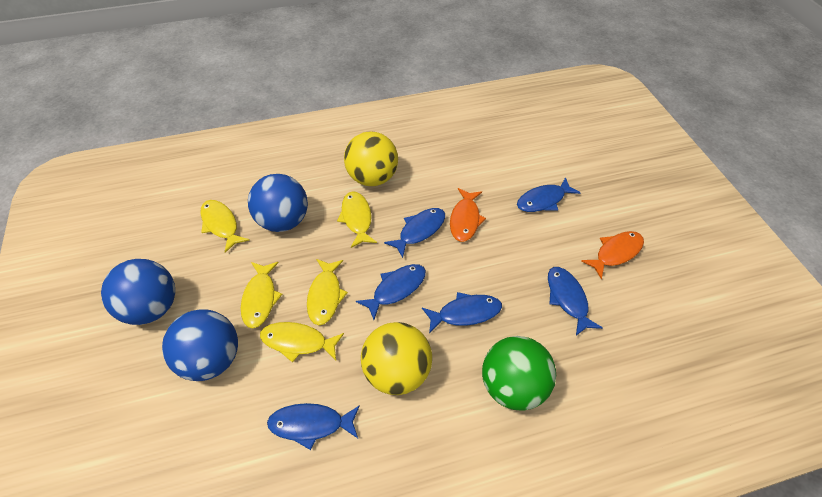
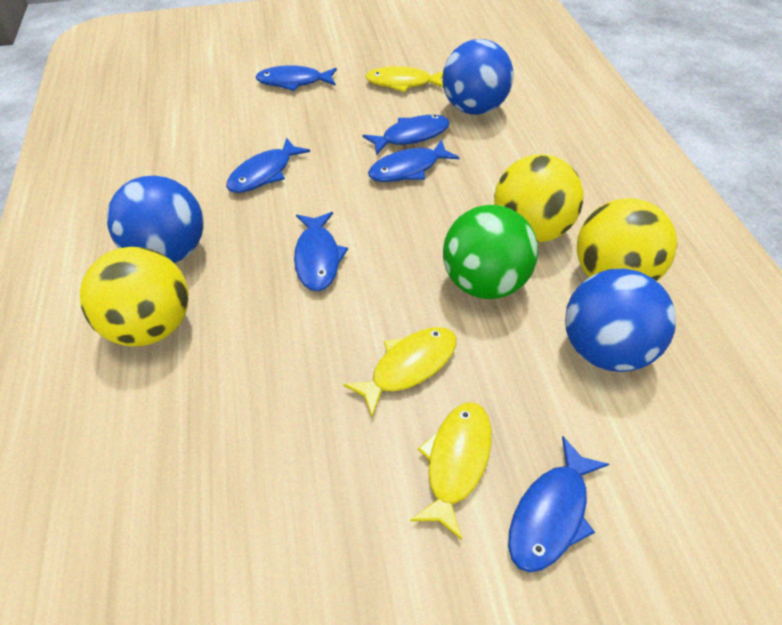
orange fish: 2 -> 0
yellow ball: 2 -> 3
yellow fish: 5 -> 3

